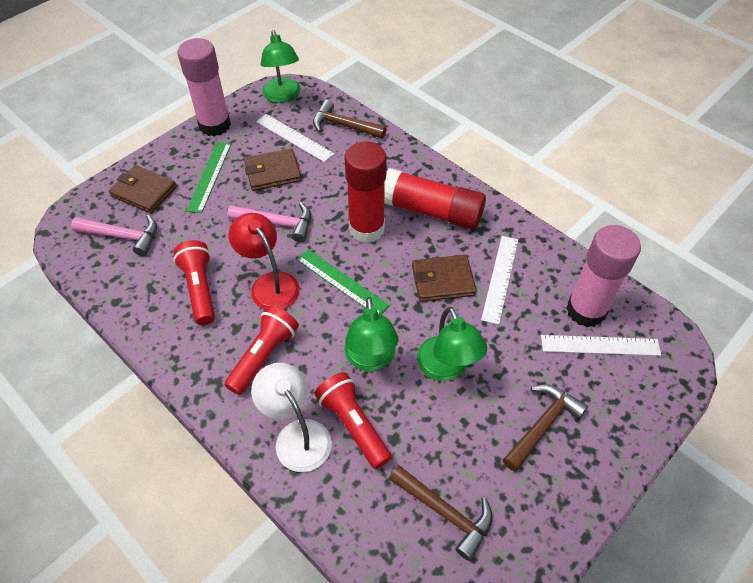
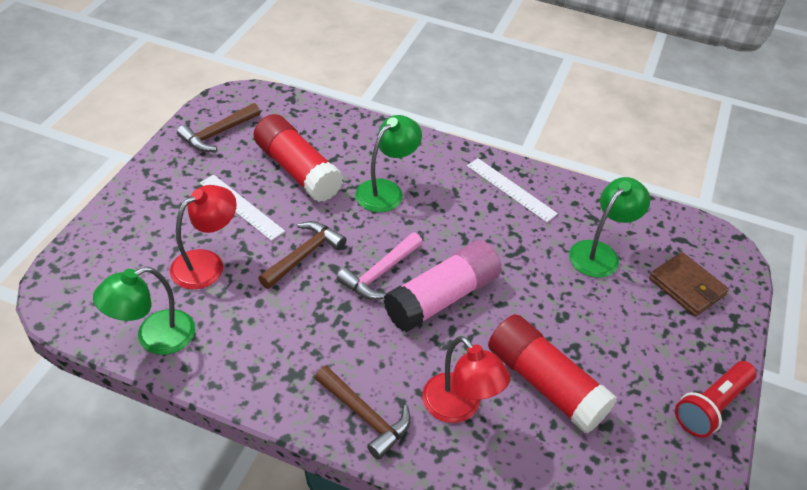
brown wallet: 3 -> 1
green ruler: 2 -> 0
pink glue stick: 2 -> 1
pink hammer: 2 -> 1
red flashlight: 3 -> 1
red lamp: 1 -> 2
white lamp: 1 -> 0
white ruler: 3 -> 2

